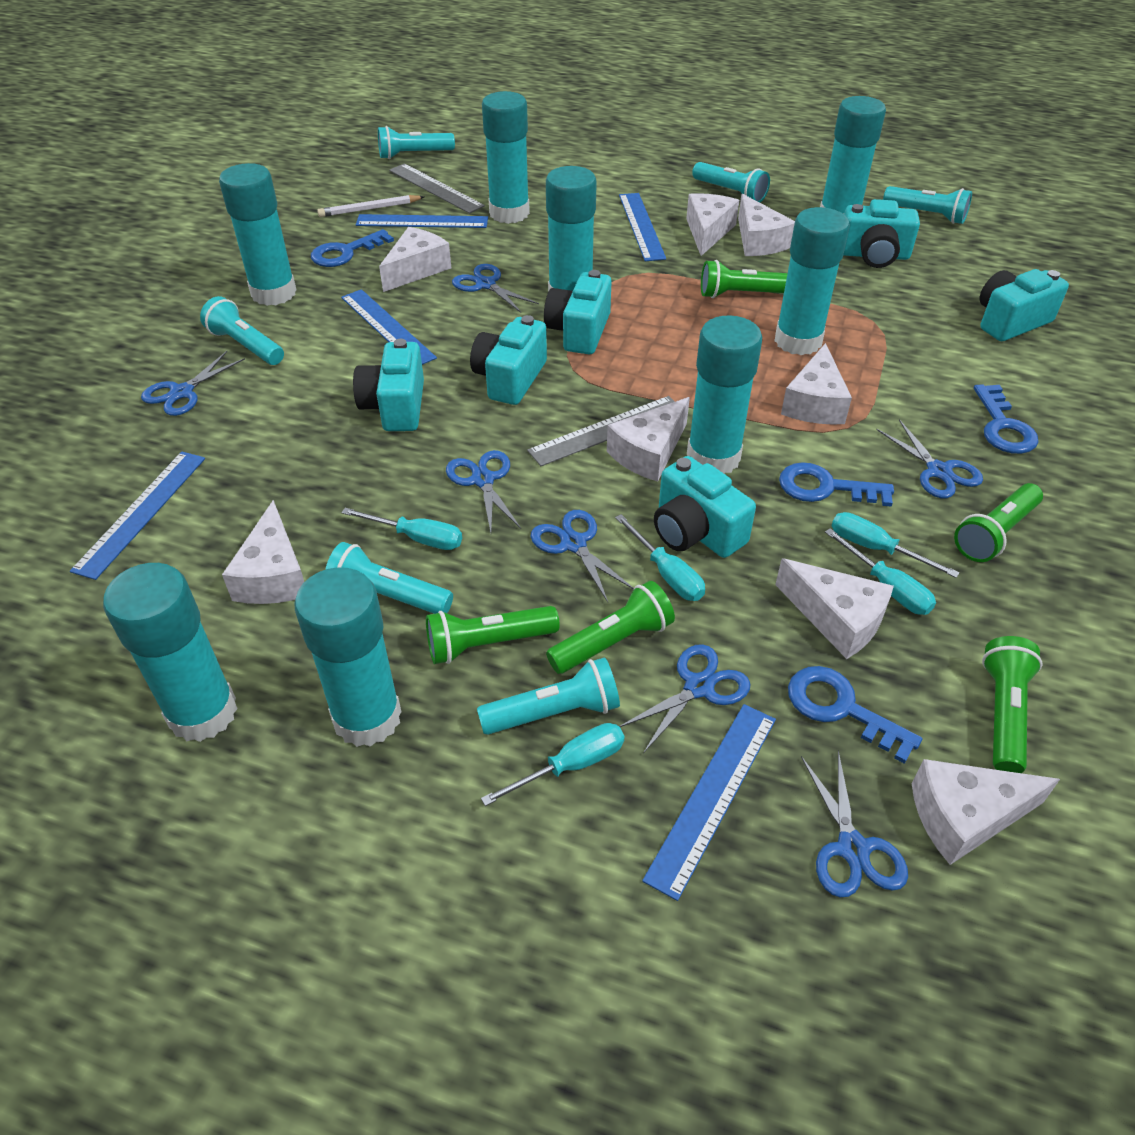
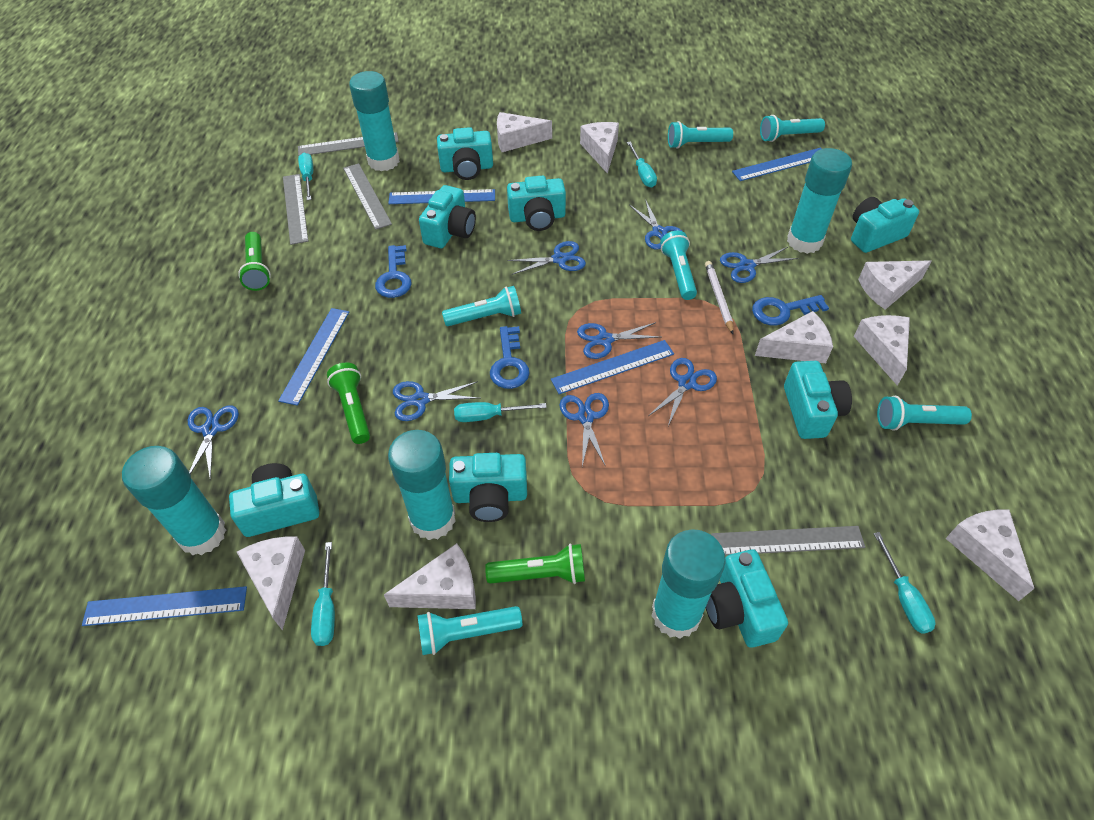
blue key: 4 -> 3
blue scissors: 7 -> 8
green flashlight: 5 -> 3
grey ruler: 2 -> 4
turquoise camera: 6 -> 8
turquoise glue stick: 8 -> 5

